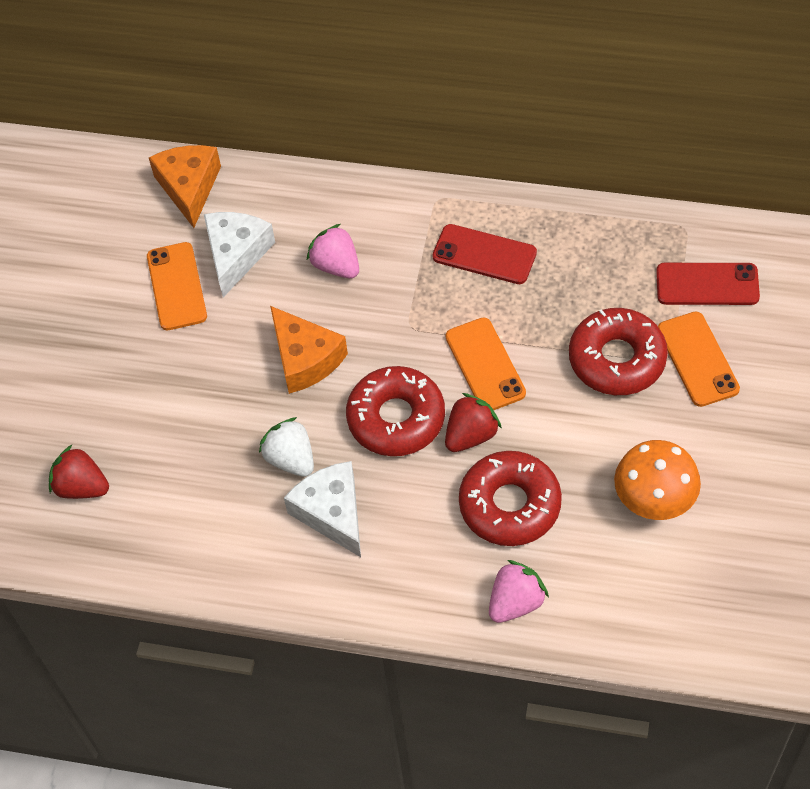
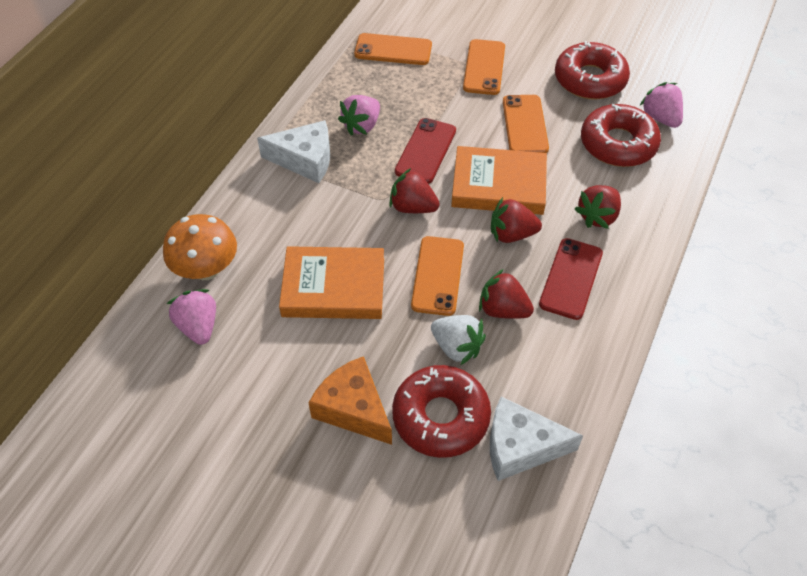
orange book: 0 -> 2
orange cheese: 2 -> 1
orange phone: 3 -> 4
pink strawberry: 2 -> 3
red strawberry: 2 -> 4

